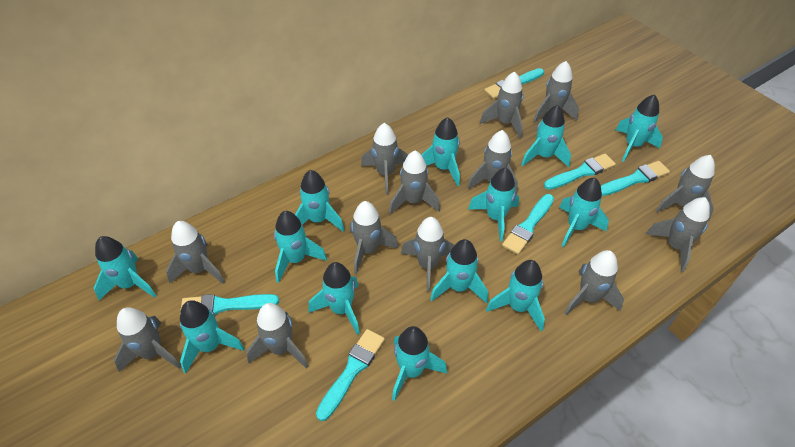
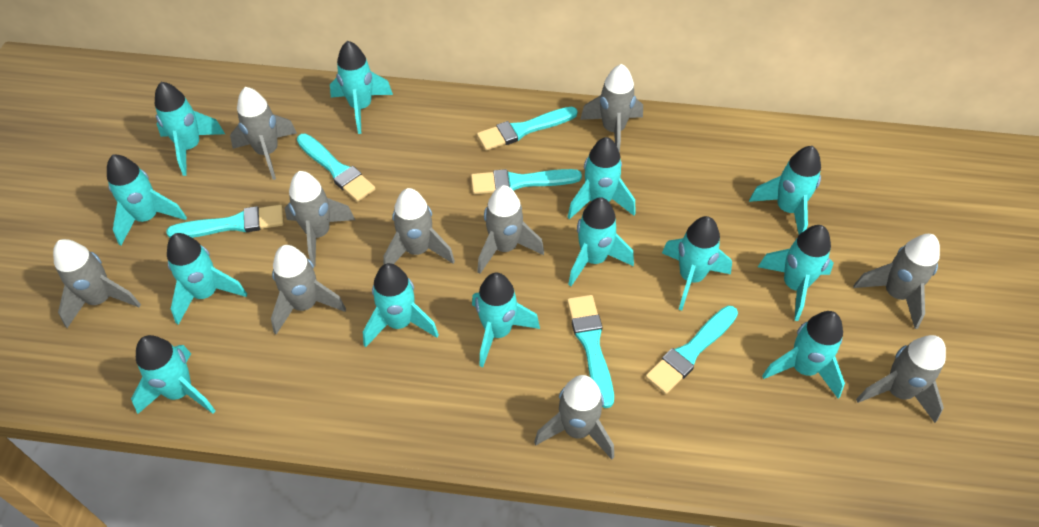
grey rocket: 13 -> 10

